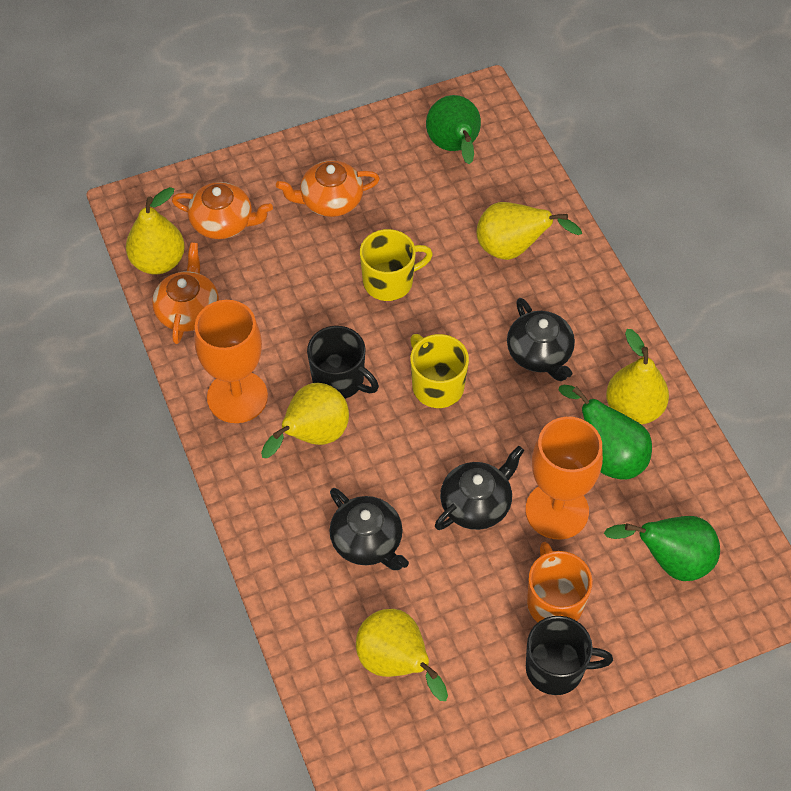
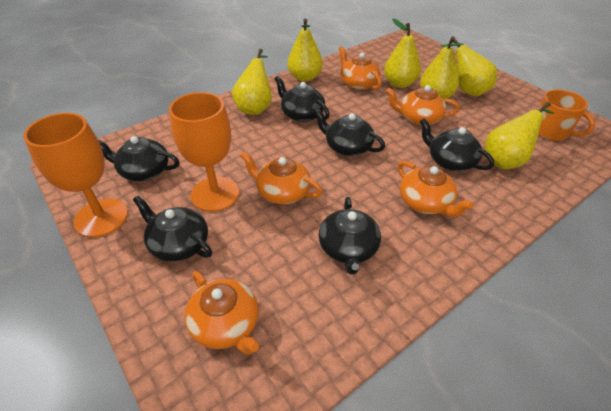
black mug: 2 -> 0
black teapot: 3 -> 6
green pear: 3 -> 0
orange teapot: 3 -> 5
yellow mug: 2 -> 0
yellow pear: 5 -> 6

